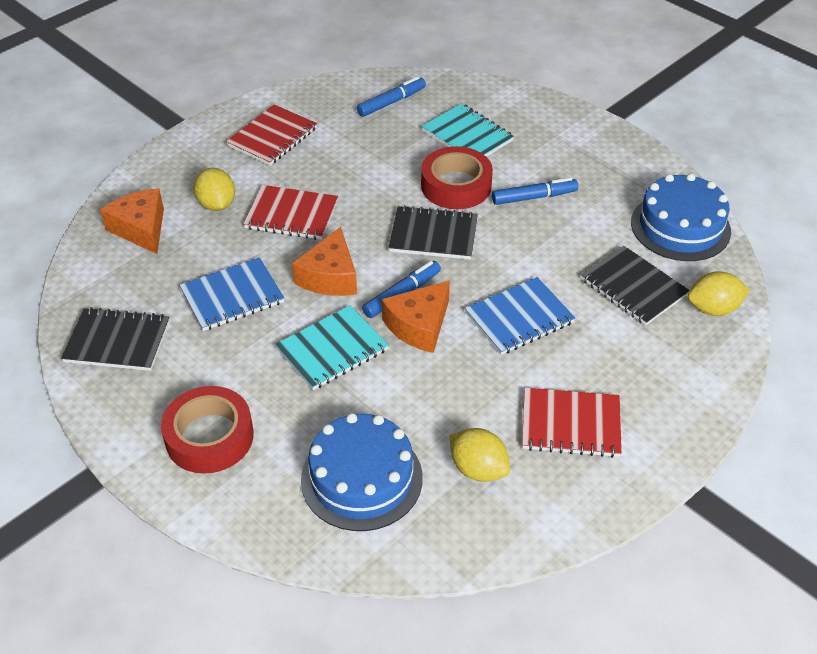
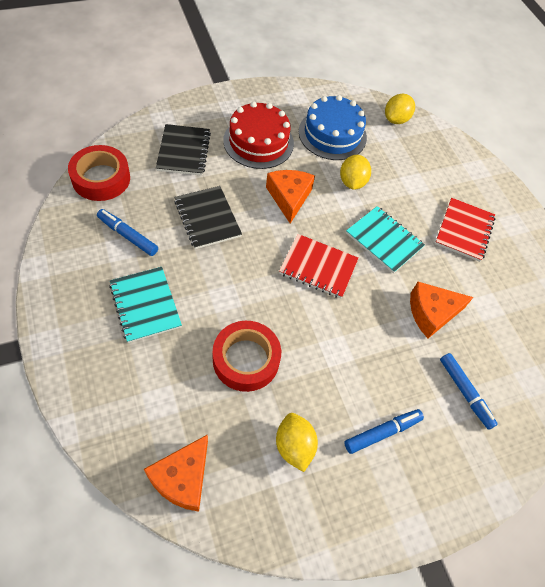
black notebook: 3 -> 2
blue cake: 2 -> 1
blue notebook: 2 -> 0
red cake: 0 -> 1
red notebook: 3 -> 2

